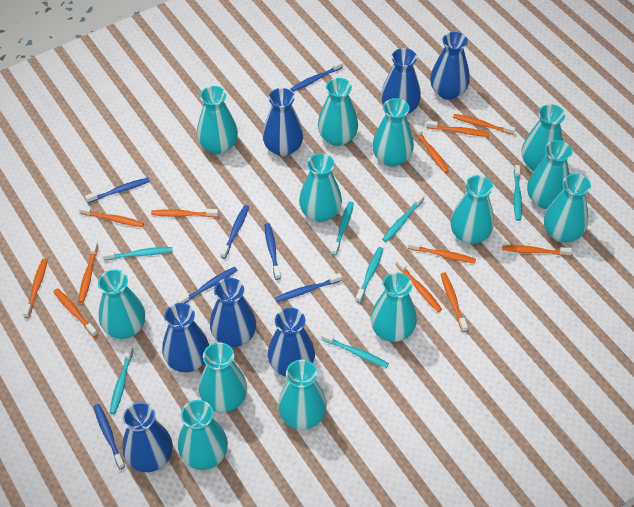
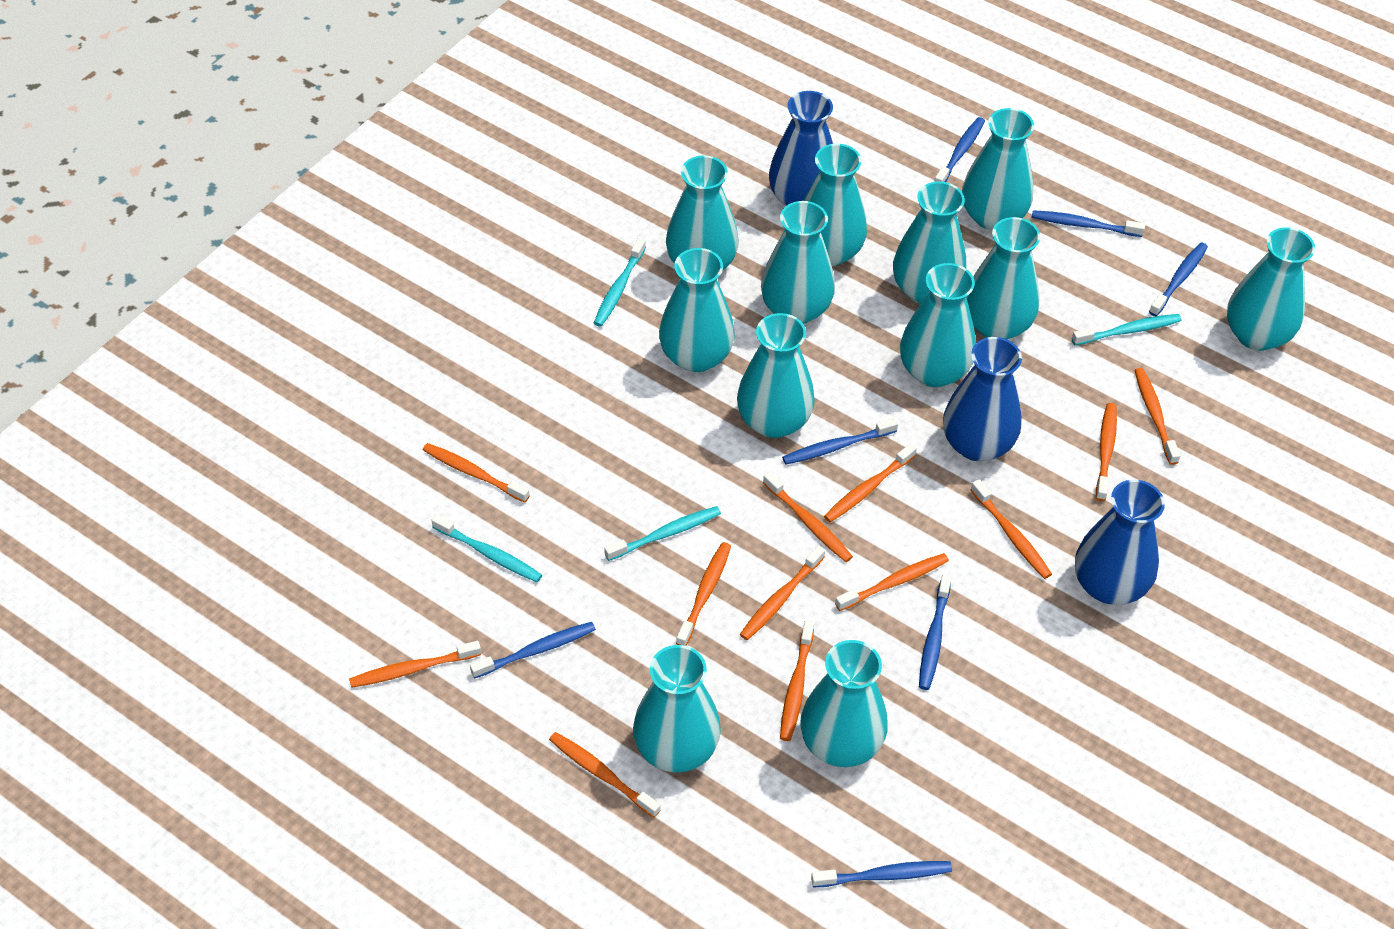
blue vase: 7 -> 3
turquoise toothbrush: 7 -> 4
turquoise vase: 13 -> 12

